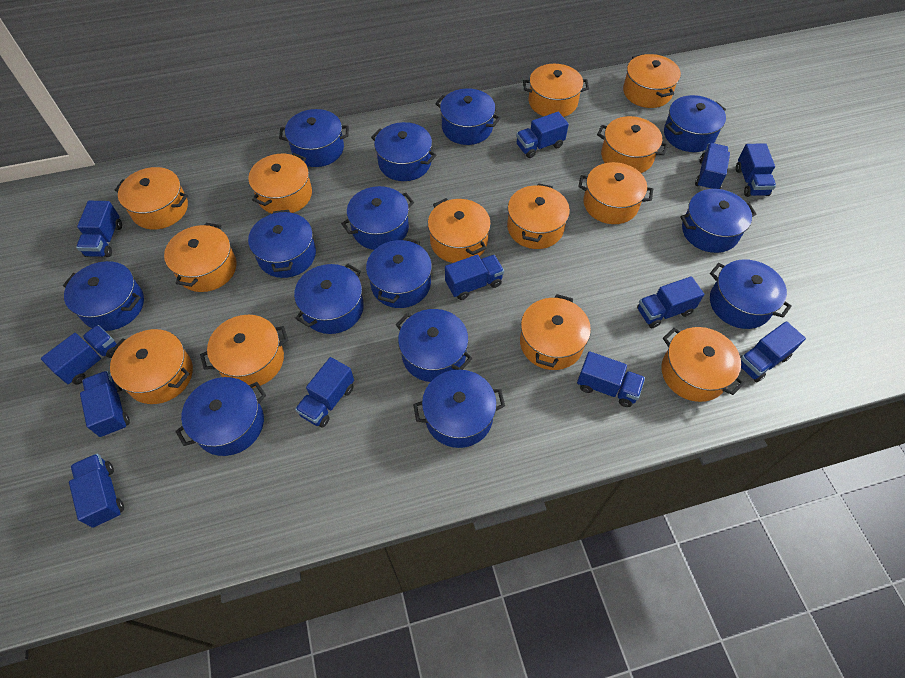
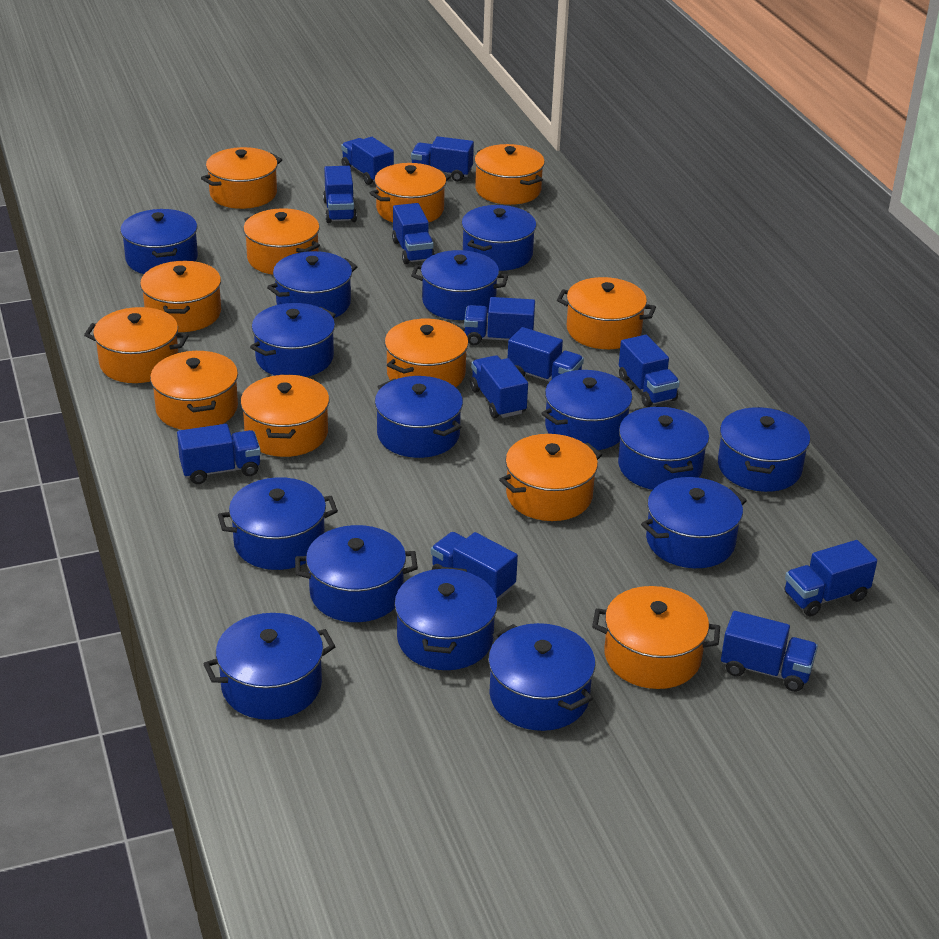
blue pot: 14 -> 15
orange pot: 13 -> 12

